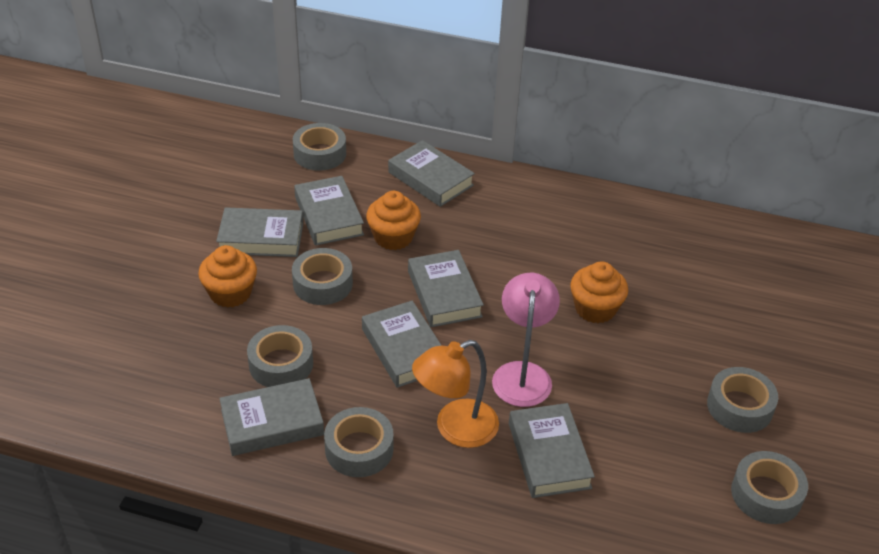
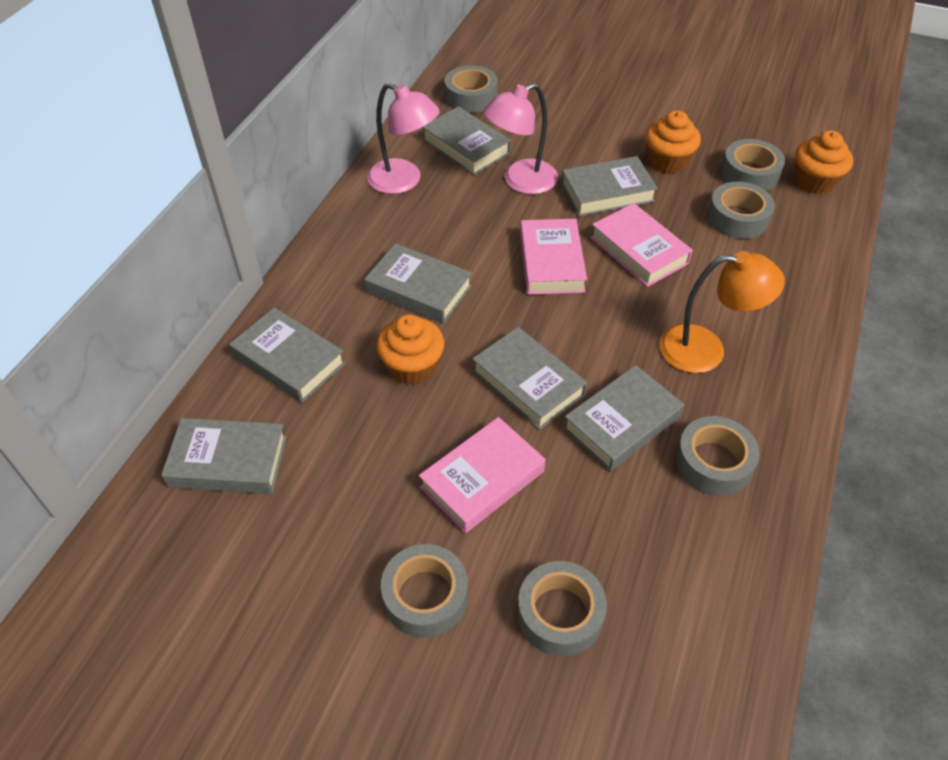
pink book: 0 -> 3
pink lamp: 1 -> 2

